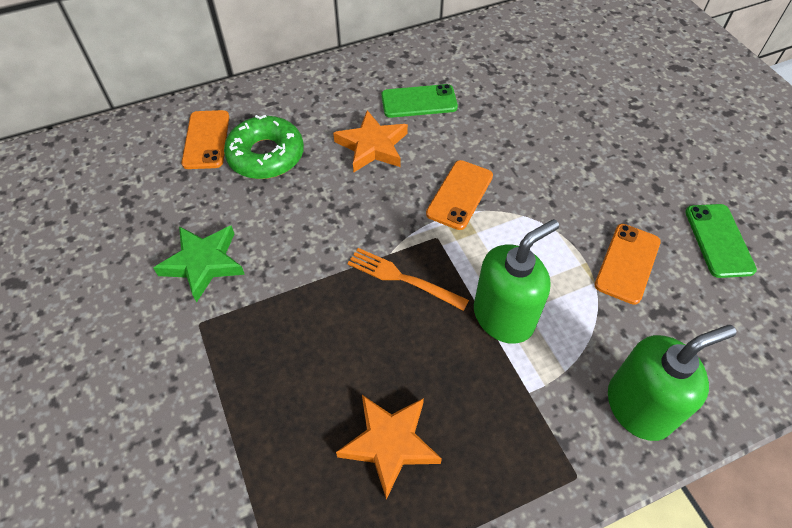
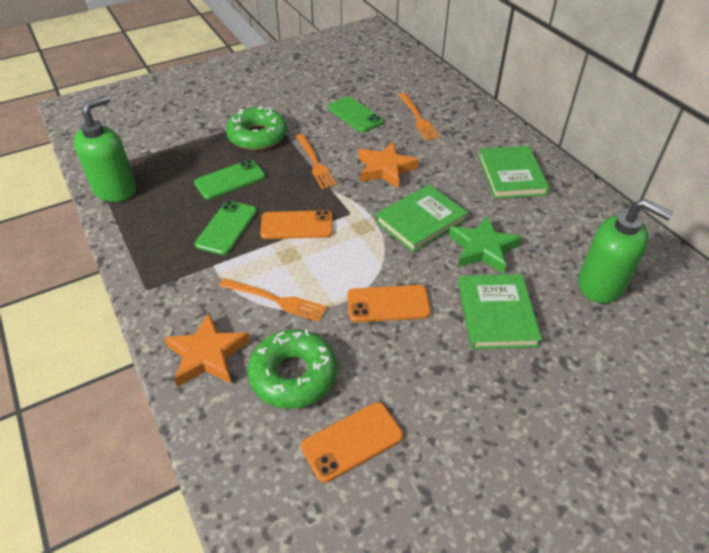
green book: 0 -> 3
green donut: 1 -> 2
green phone: 2 -> 3
orange fork: 1 -> 3

